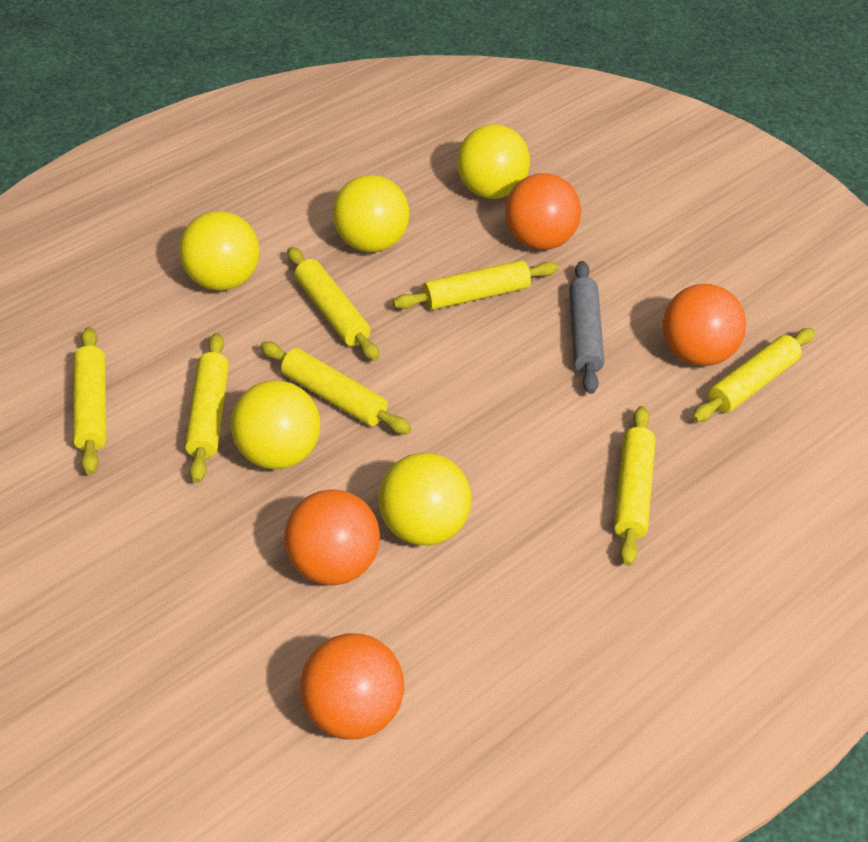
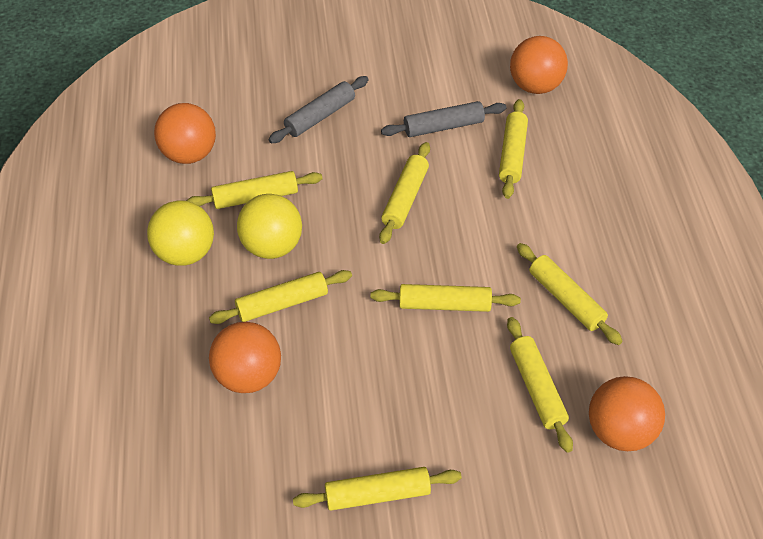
grey rolling pin: 1 -> 2
yellow ball: 5 -> 2
yellow rolling pin: 7 -> 8

